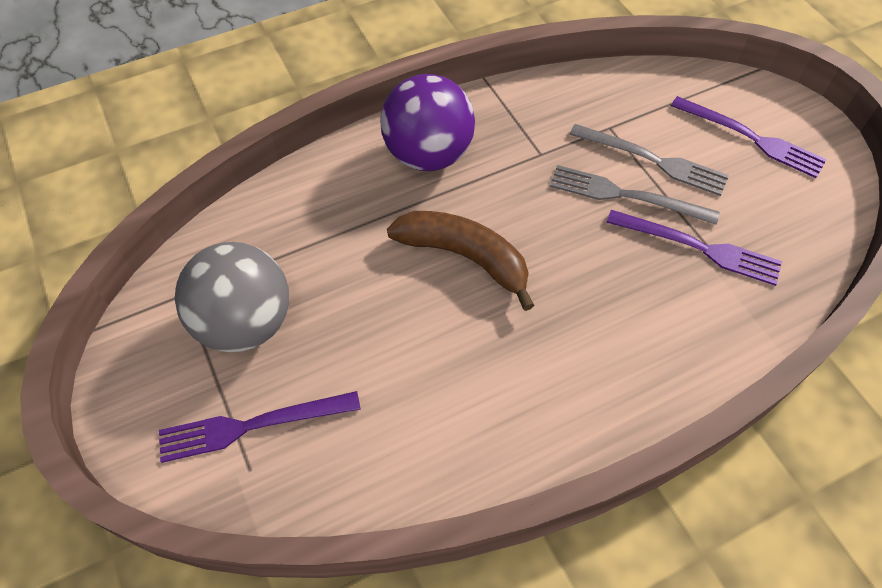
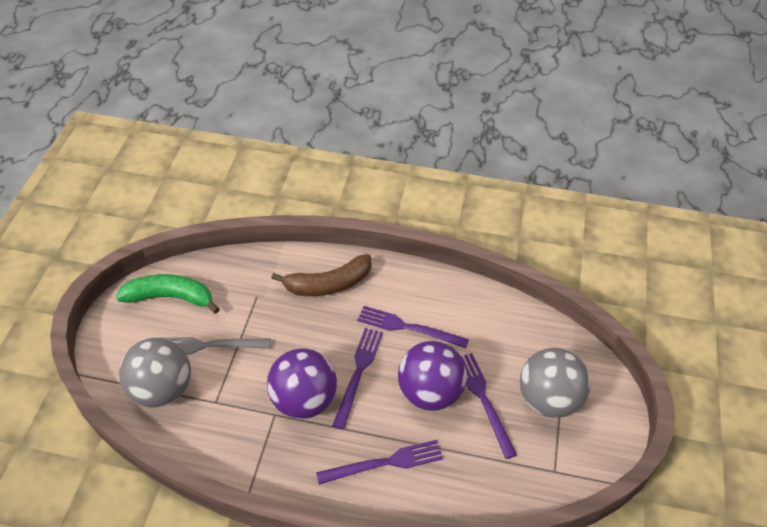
green banana: 0 -> 1
grey ball: 1 -> 2
grey fork: 2 -> 1
purple ball: 1 -> 2
purple fork: 3 -> 4

